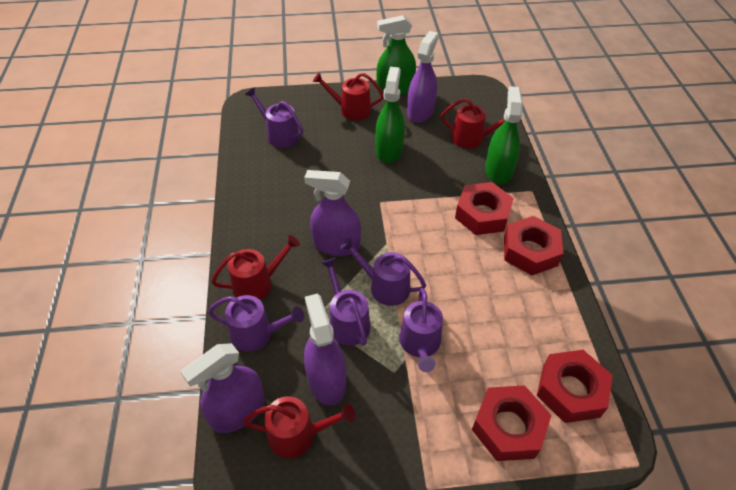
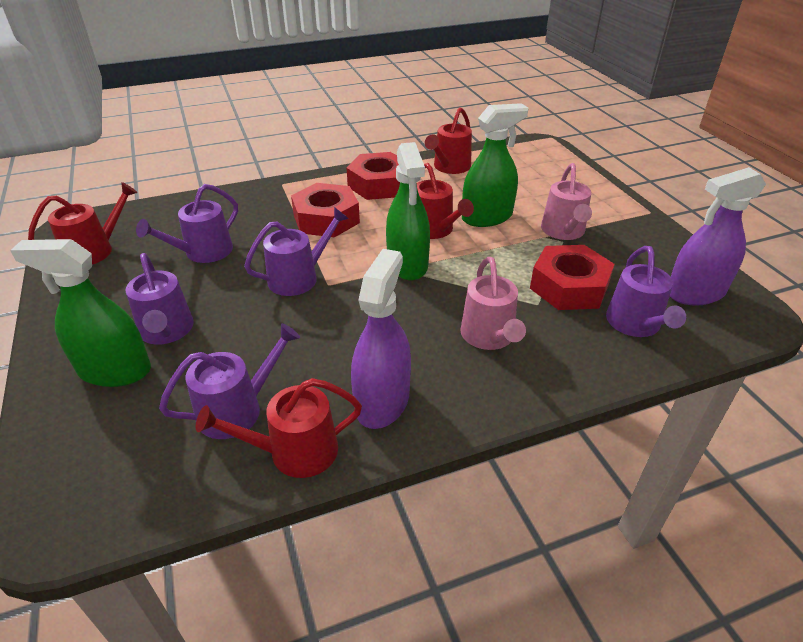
pink watering can: 0 -> 2
purple spray bottle: 4 -> 2
red nut: 4 -> 3

